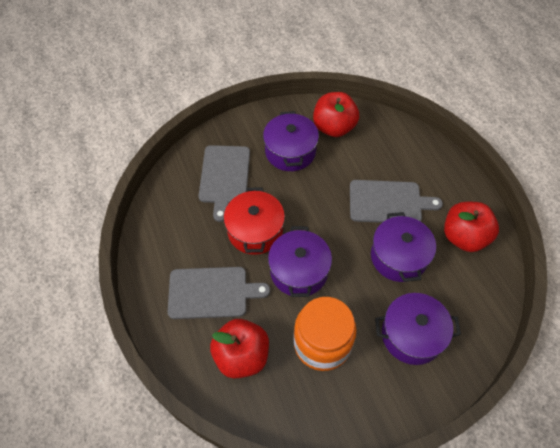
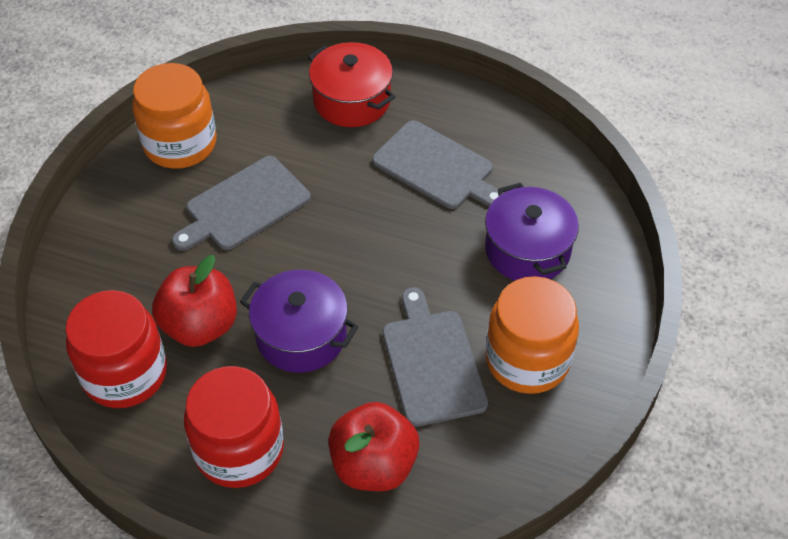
orange jar: 1 -> 2
purple pot: 4 -> 2
red apple: 3 -> 2
red jar: 0 -> 2

